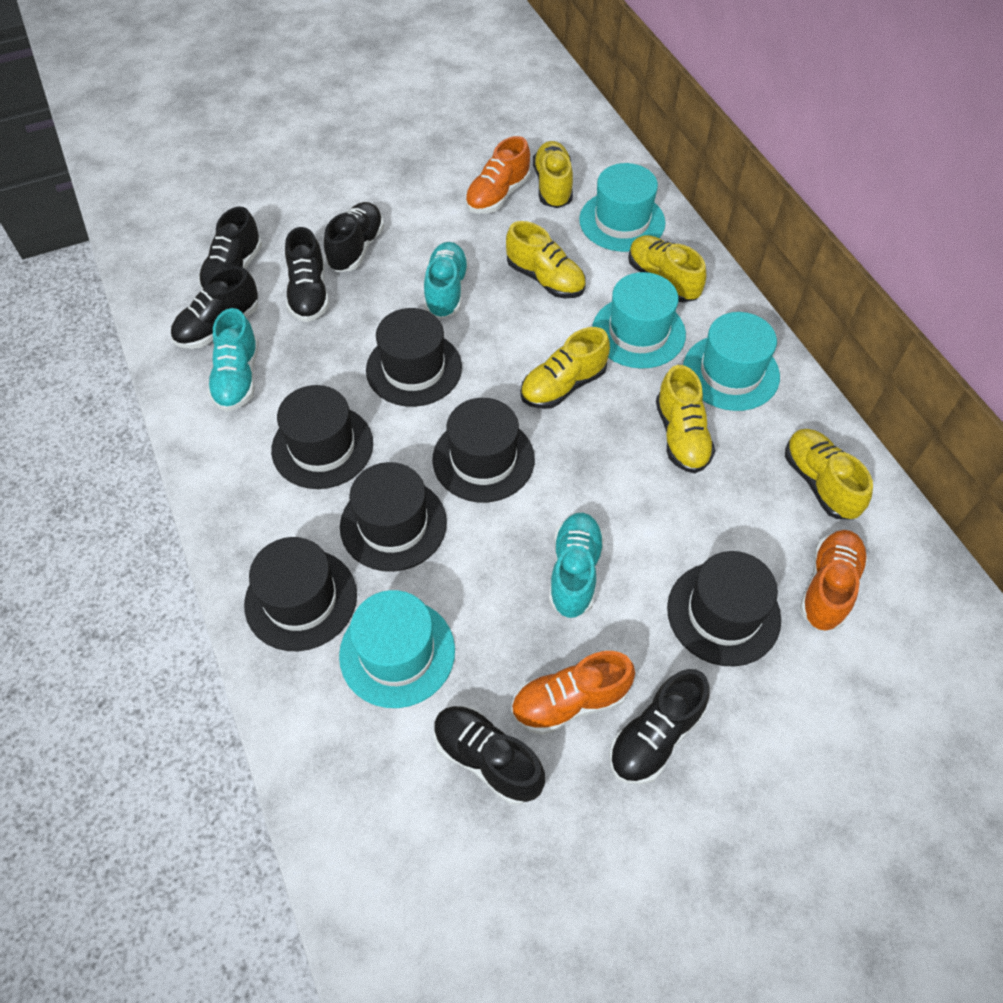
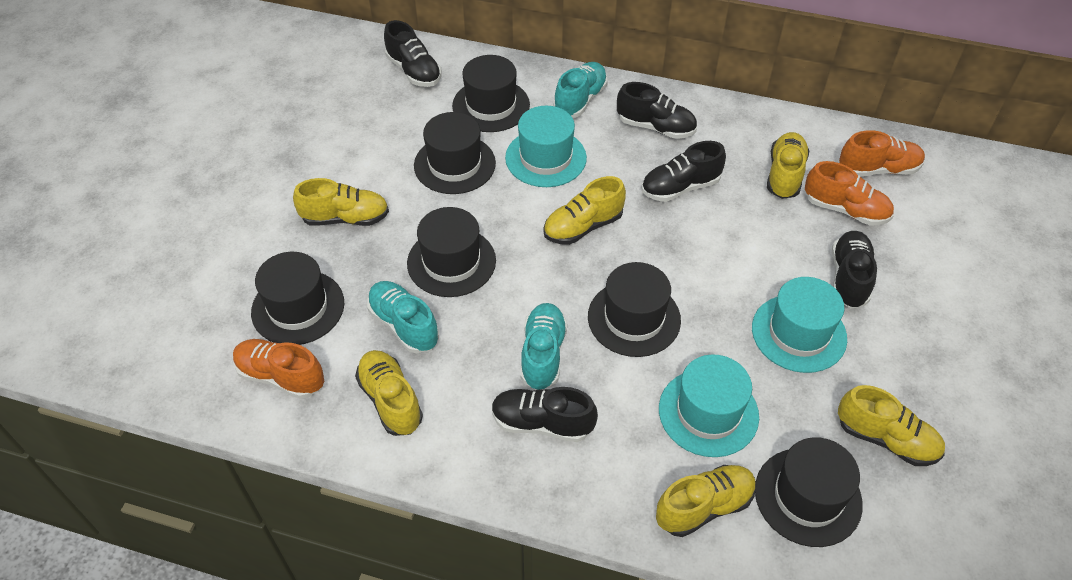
black shoe: 6 -> 5
turquoise hat: 4 -> 3

